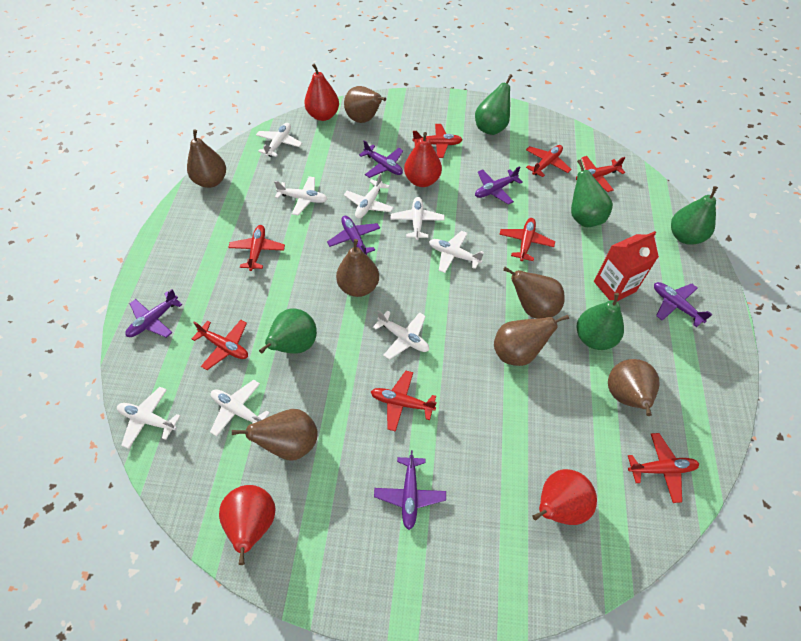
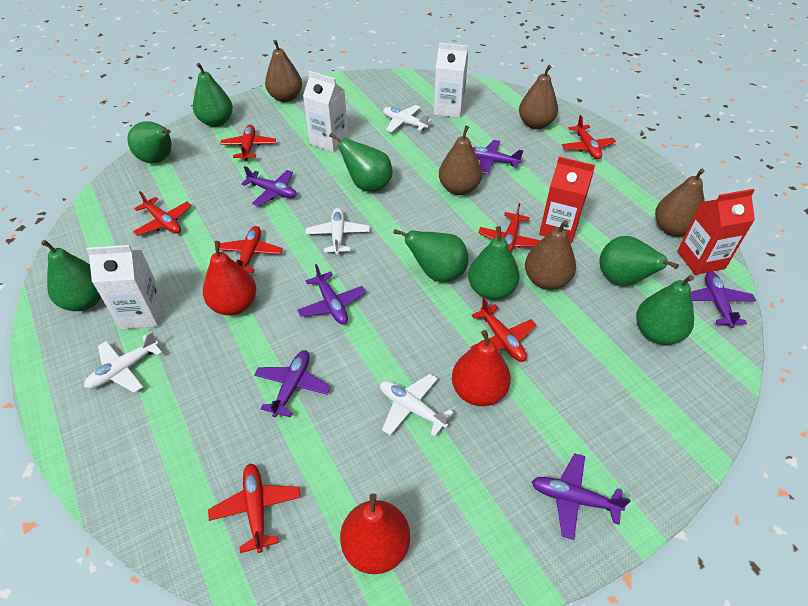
brown pear: 7 -> 5
green pear: 5 -> 8
red carton: 1 -> 2
red pear: 4 -> 3
red plane: 8 -> 7
white carton: 0 -> 3
white plane: 8 -> 4

